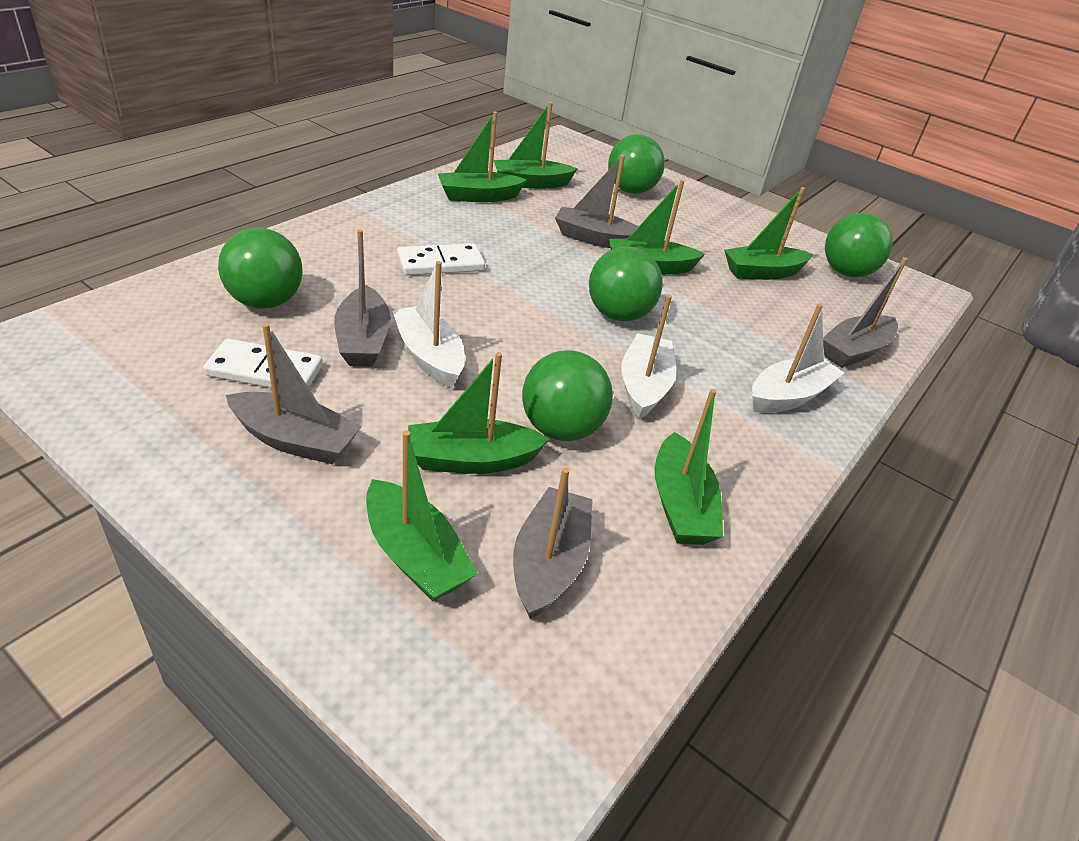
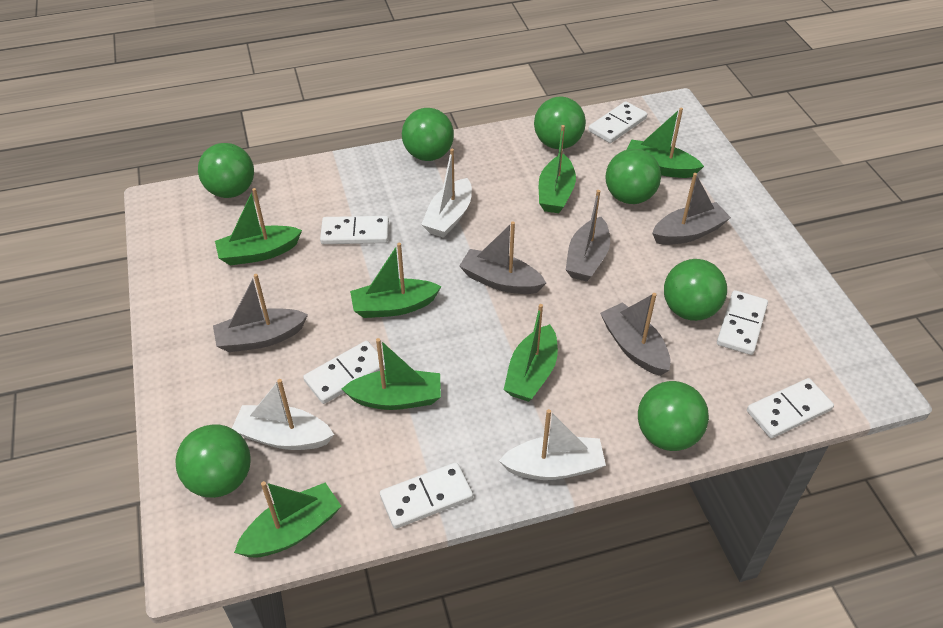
green ball: 5 -> 7
white domino: 2 -> 6

